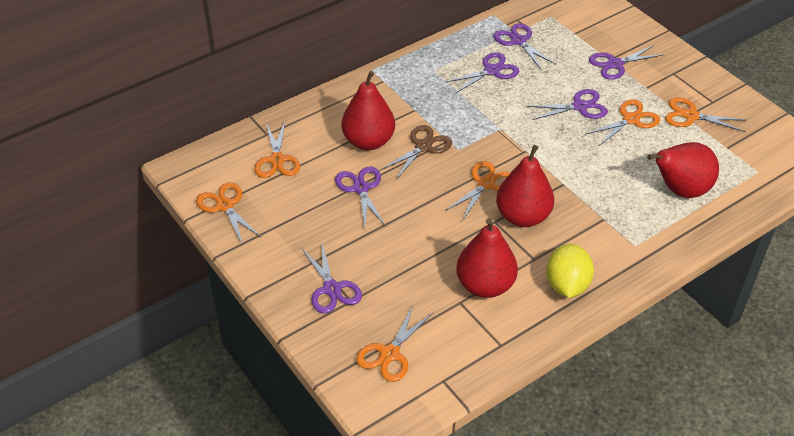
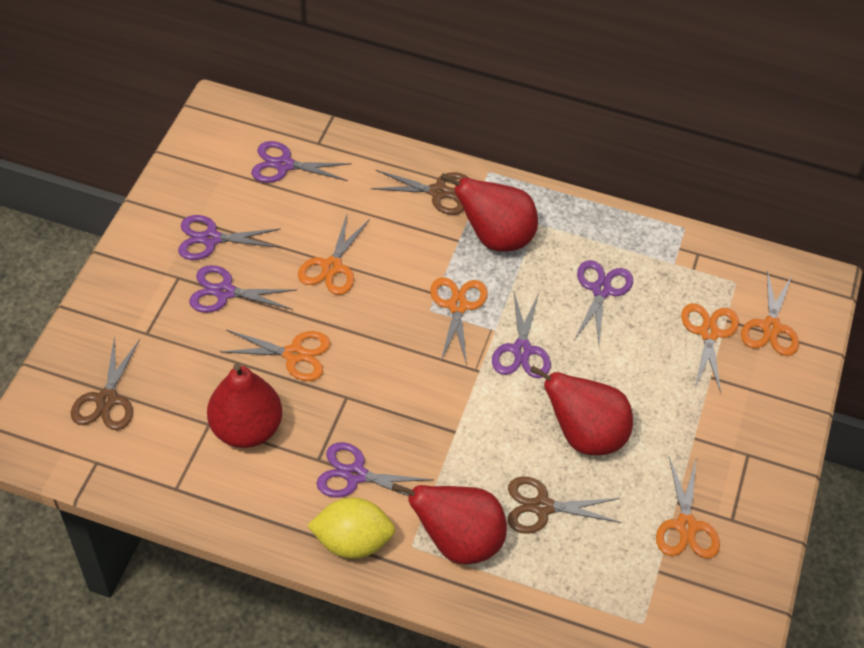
brown scissors: 1 -> 3

